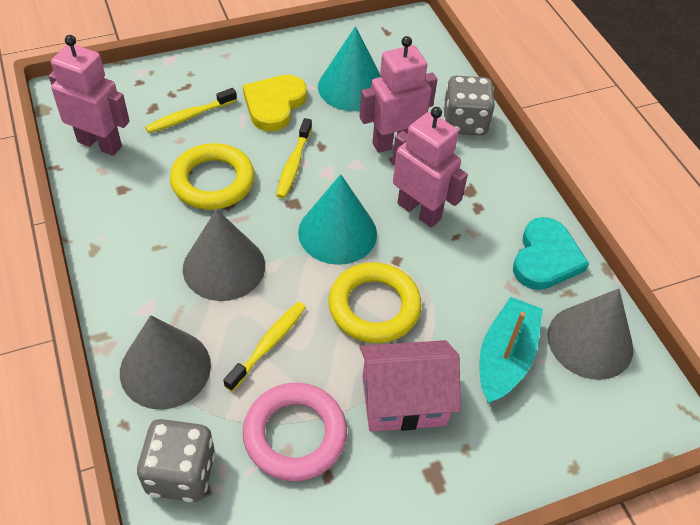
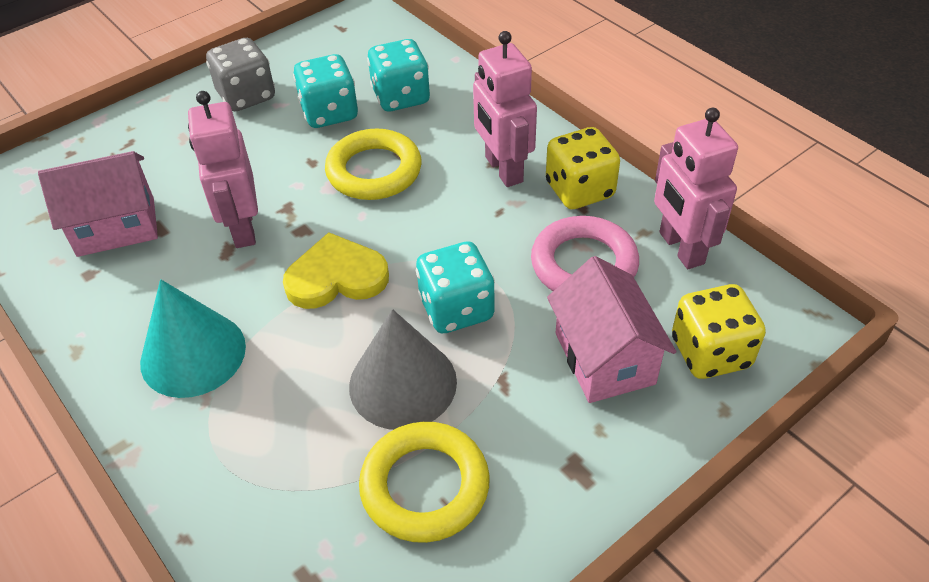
grey cone: 3 -> 1
grey dice: 2 -> 1
pink house: 1 -> 2
turquoise boat: 1 -> 0
turquoise cone: 2 -> 1
turquoise dice: 0 -> 3
turquoise heart: 1 -> 0
yellow dice: 0 -> 2
yellow toothbrush: 3 -> 0

